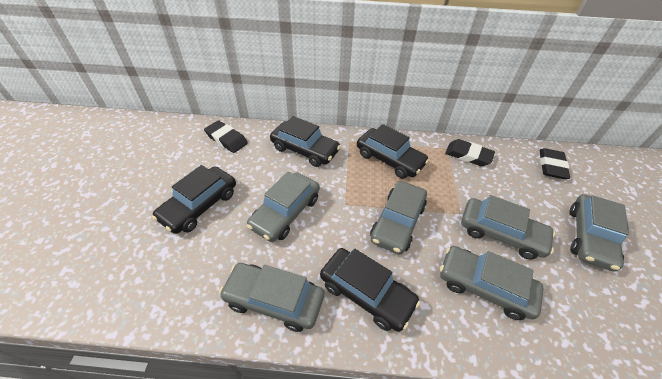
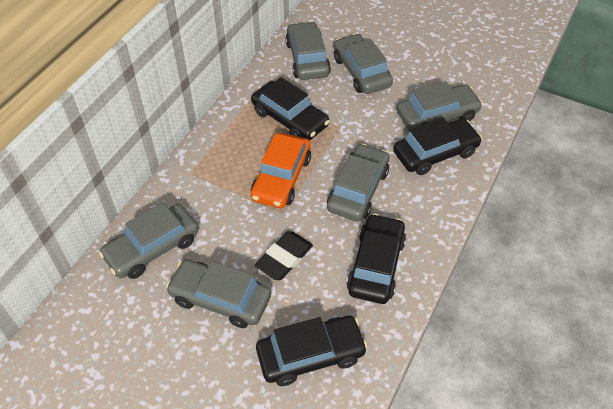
black eraser: 3 -> 1
orange car: 0 -> 1

